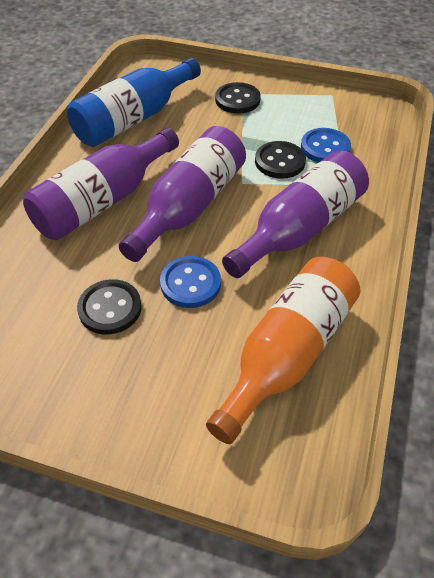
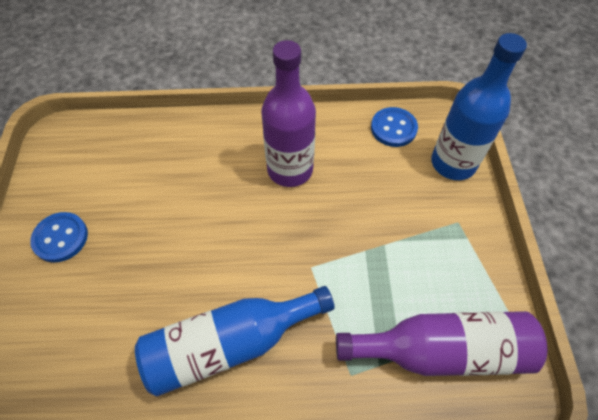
black button: 3 -> 0
blue bottle: 1 -> 2
orange bottle: 1 -> 0
purple bottle: 3 -> 2

